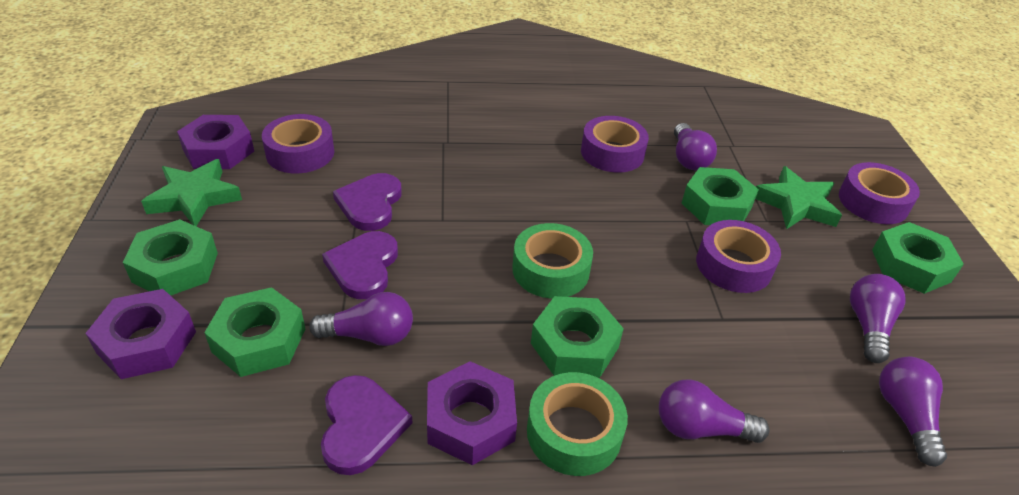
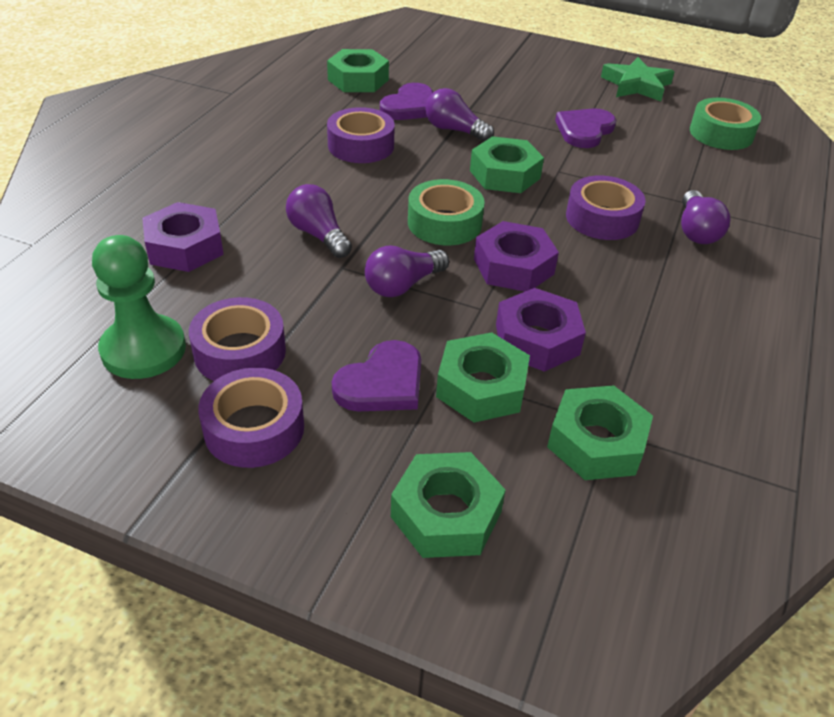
green pawn: 0 -> 1
green star: 2 -> 1
purple light bulb: 5 -> 4

